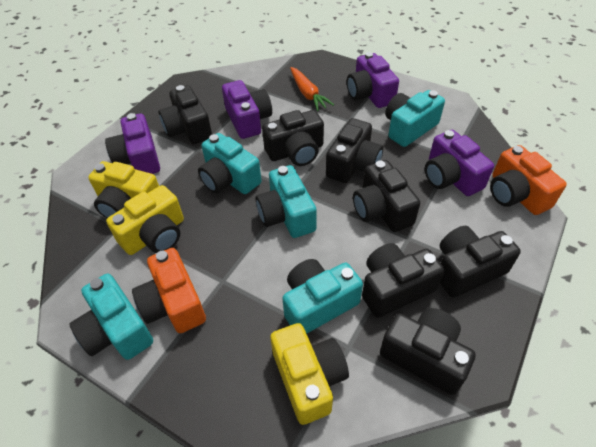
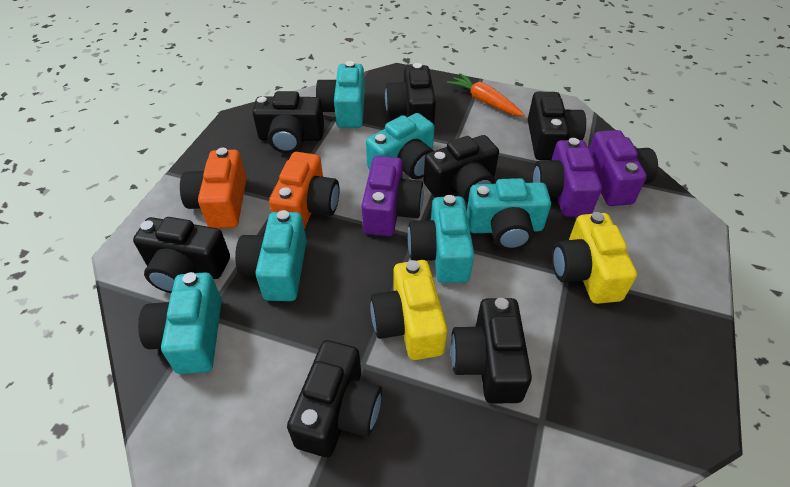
purple camera: 4 -> 3
turquoise camera: 5 -> 6
yellow camera: 3 -> 2

